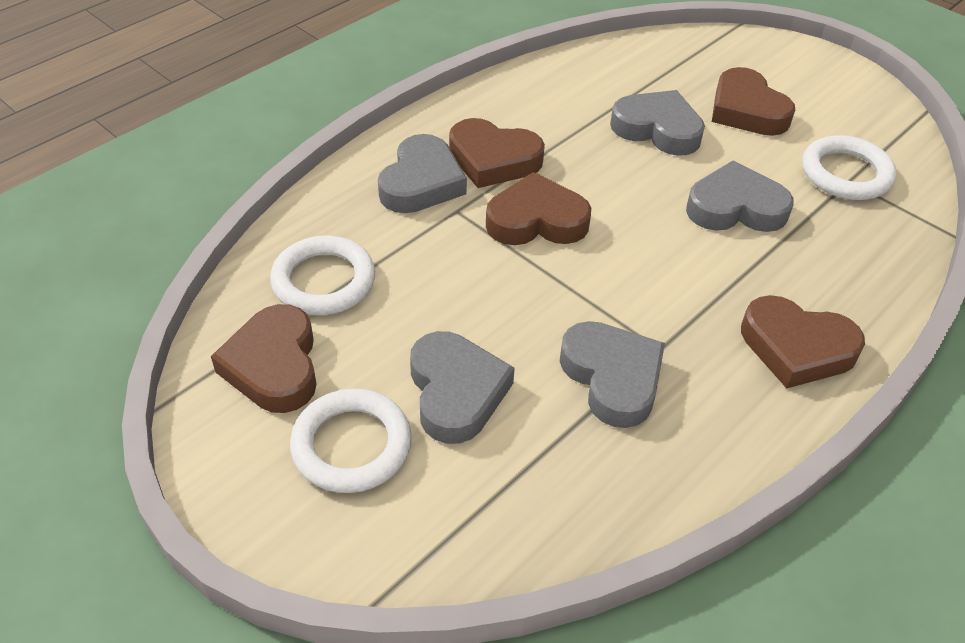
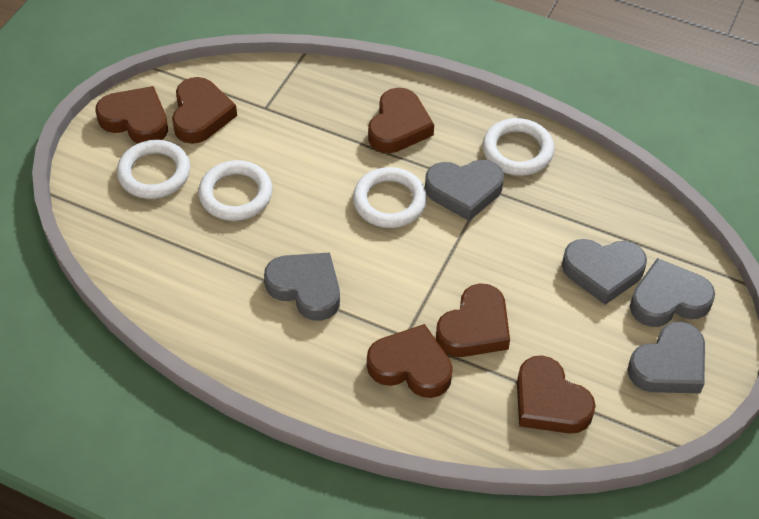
brown heart: 5 -> 6
white ring: 3 -> 4

